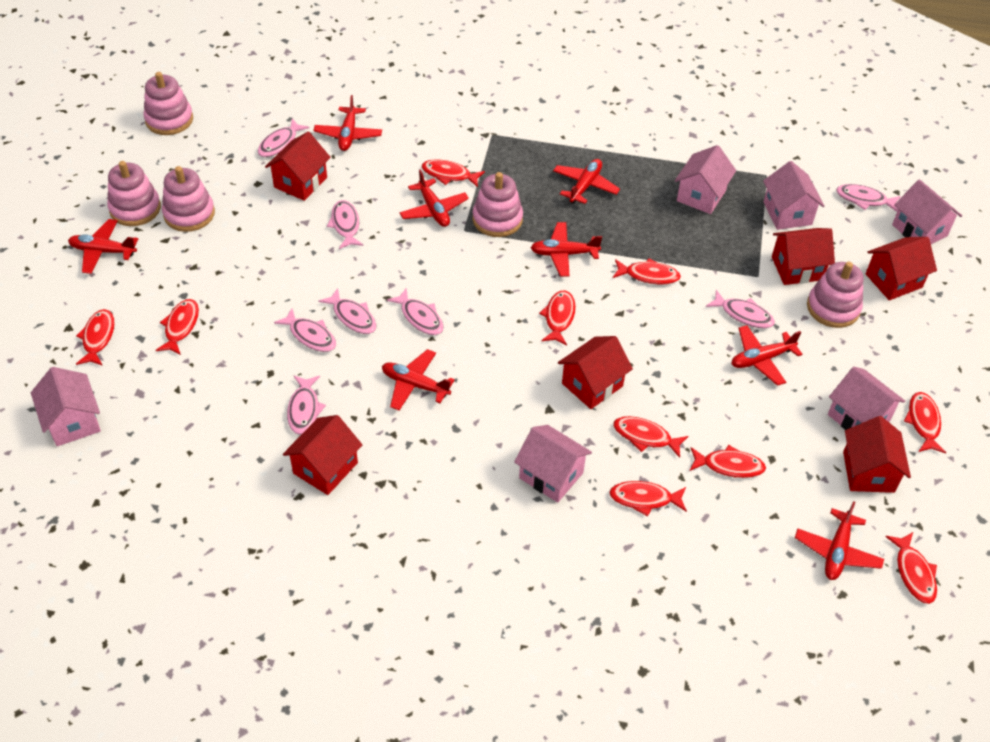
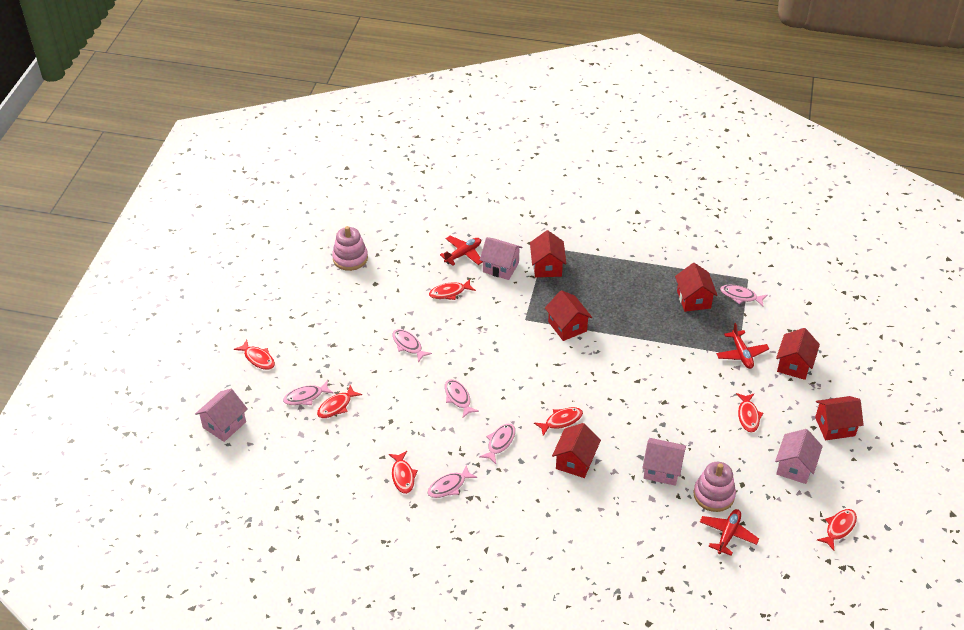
pink fish: 8 -> 6
pink house: 6 -> 4
pink stacking toy: 5 -> 2
red fish: 10 -> 7
red plane: 8 -> 3

